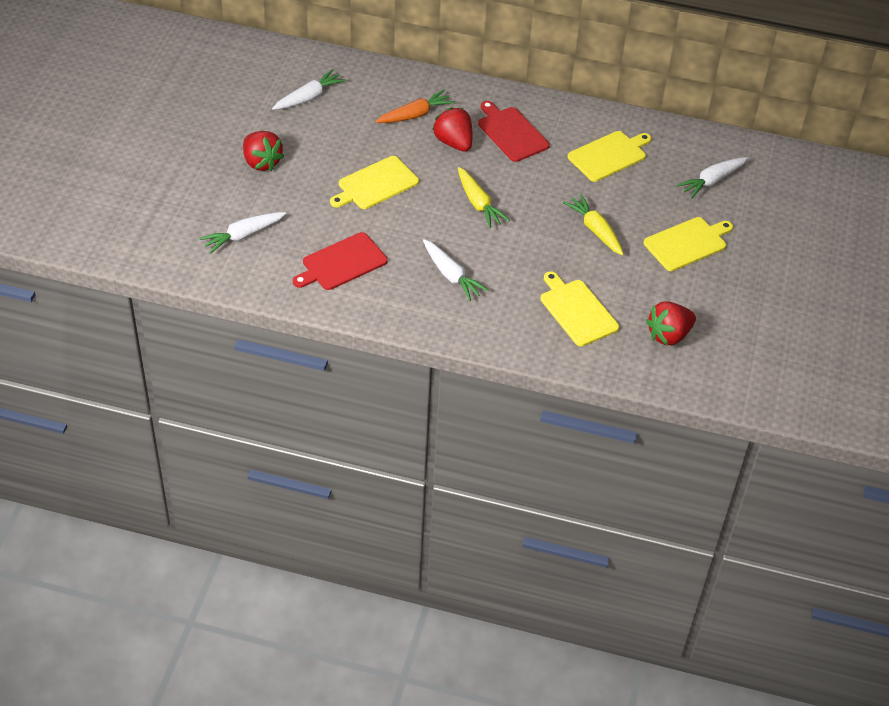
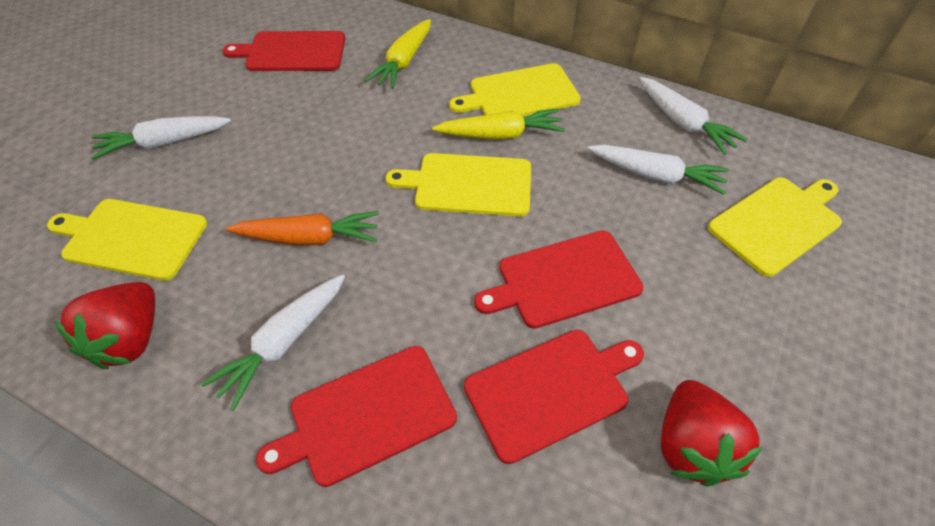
red cutting board: 2 -> 4
red strawberry: 3 -> 2

